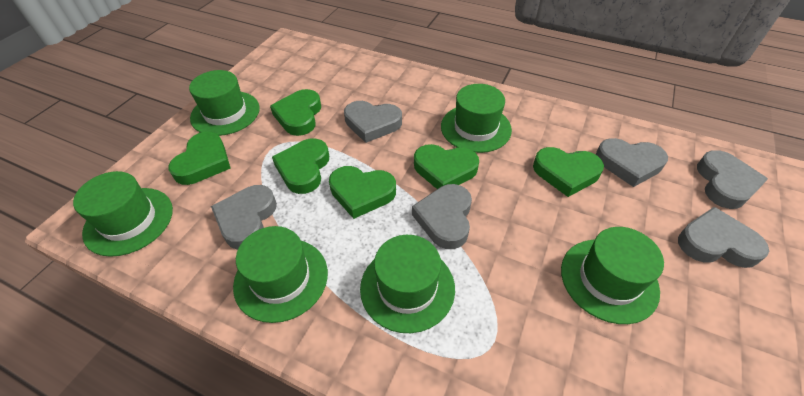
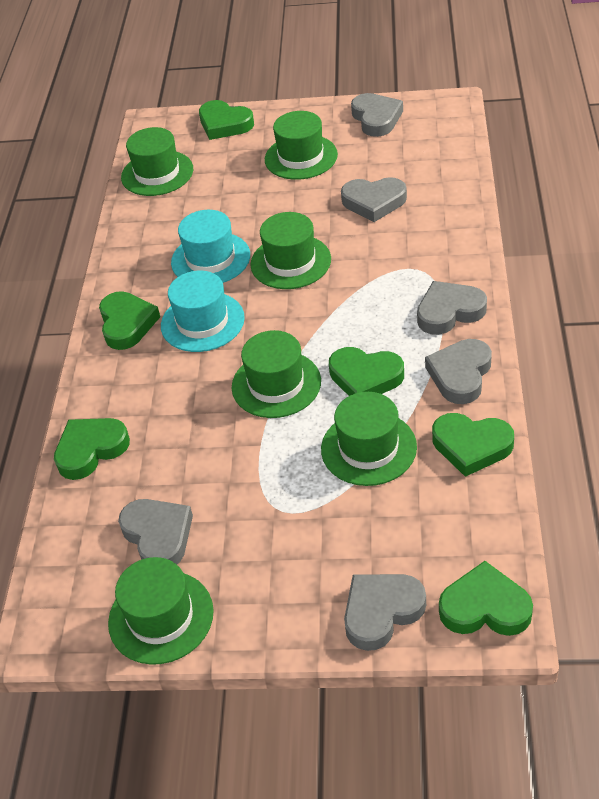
turquoise hat: 0 -> 2

